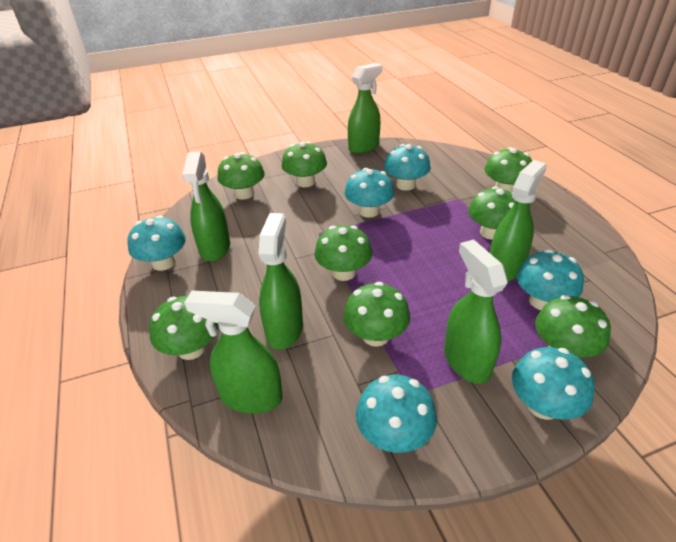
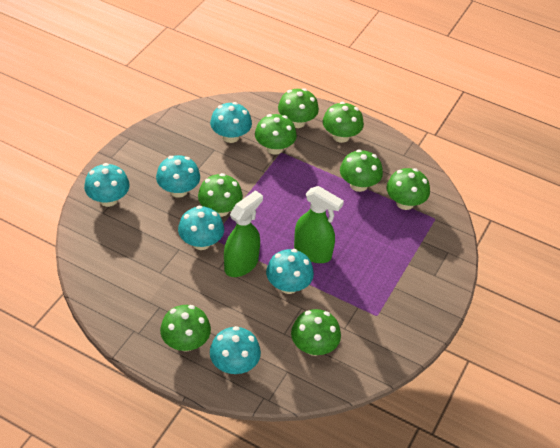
green spray bottle: 6 -> 2

